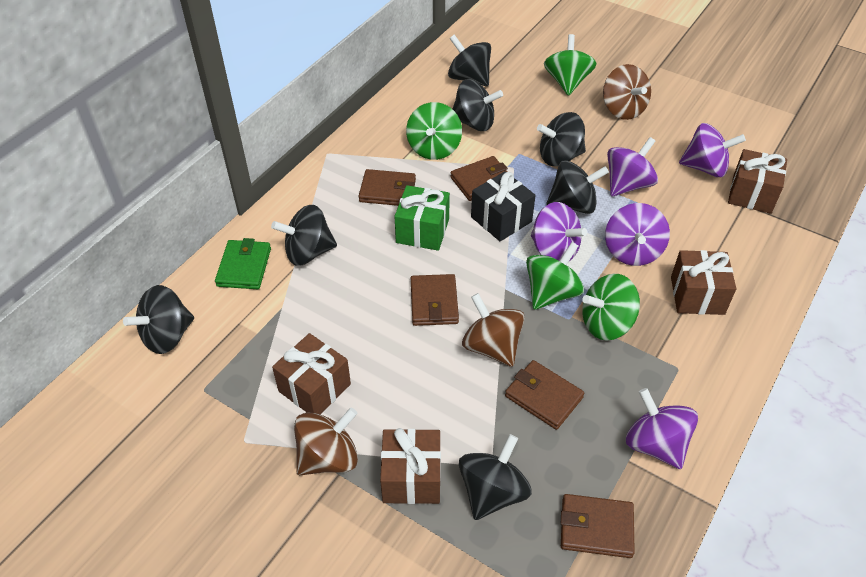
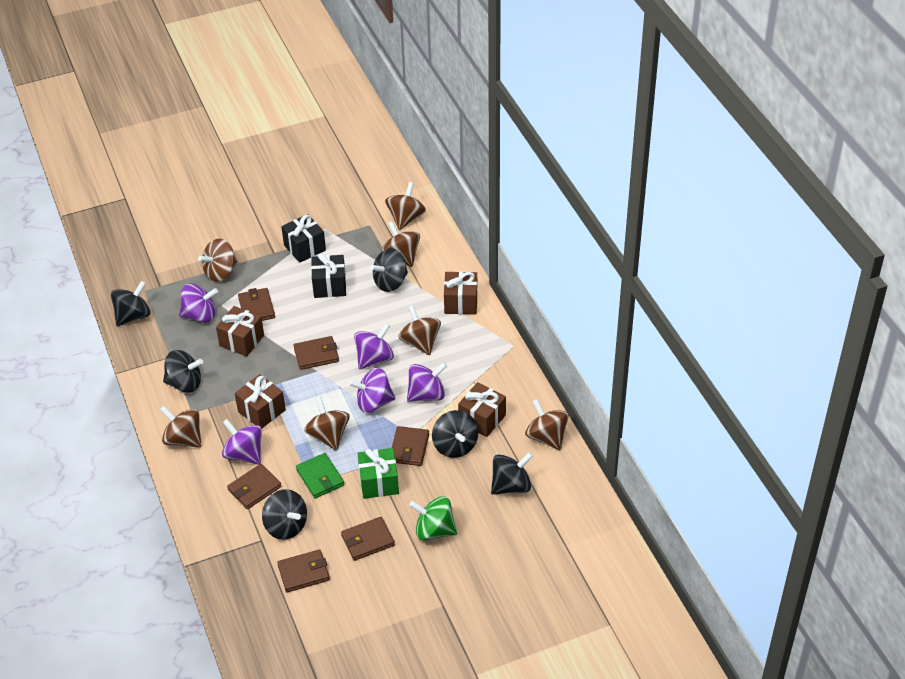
black gift: 1 -> 2
black spinning top: 7 -> 6
brown spinning top: 3 -> 7
brown wallet: 5 -> 6
green spinning top: 4 -> 1

